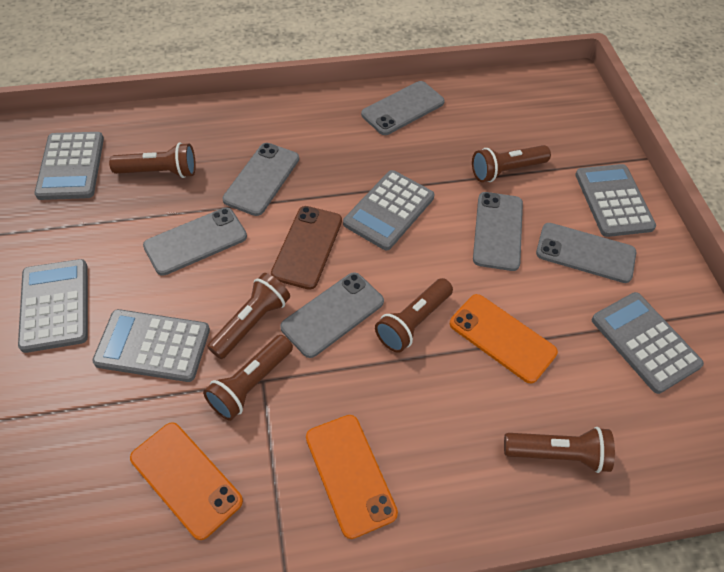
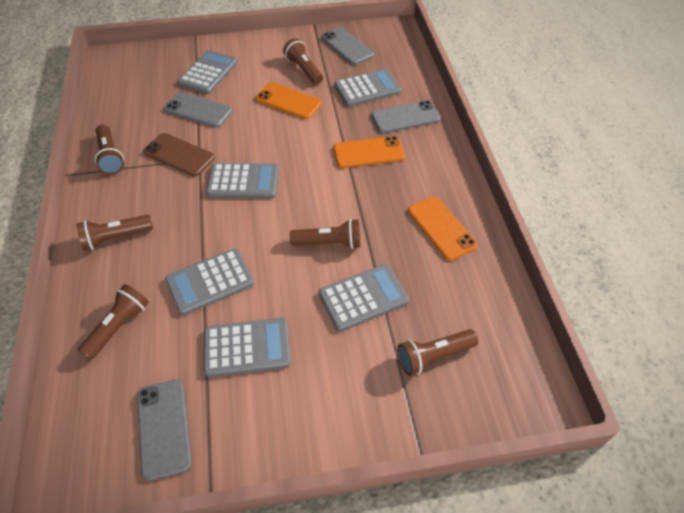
grey phone: 6 -> 4

